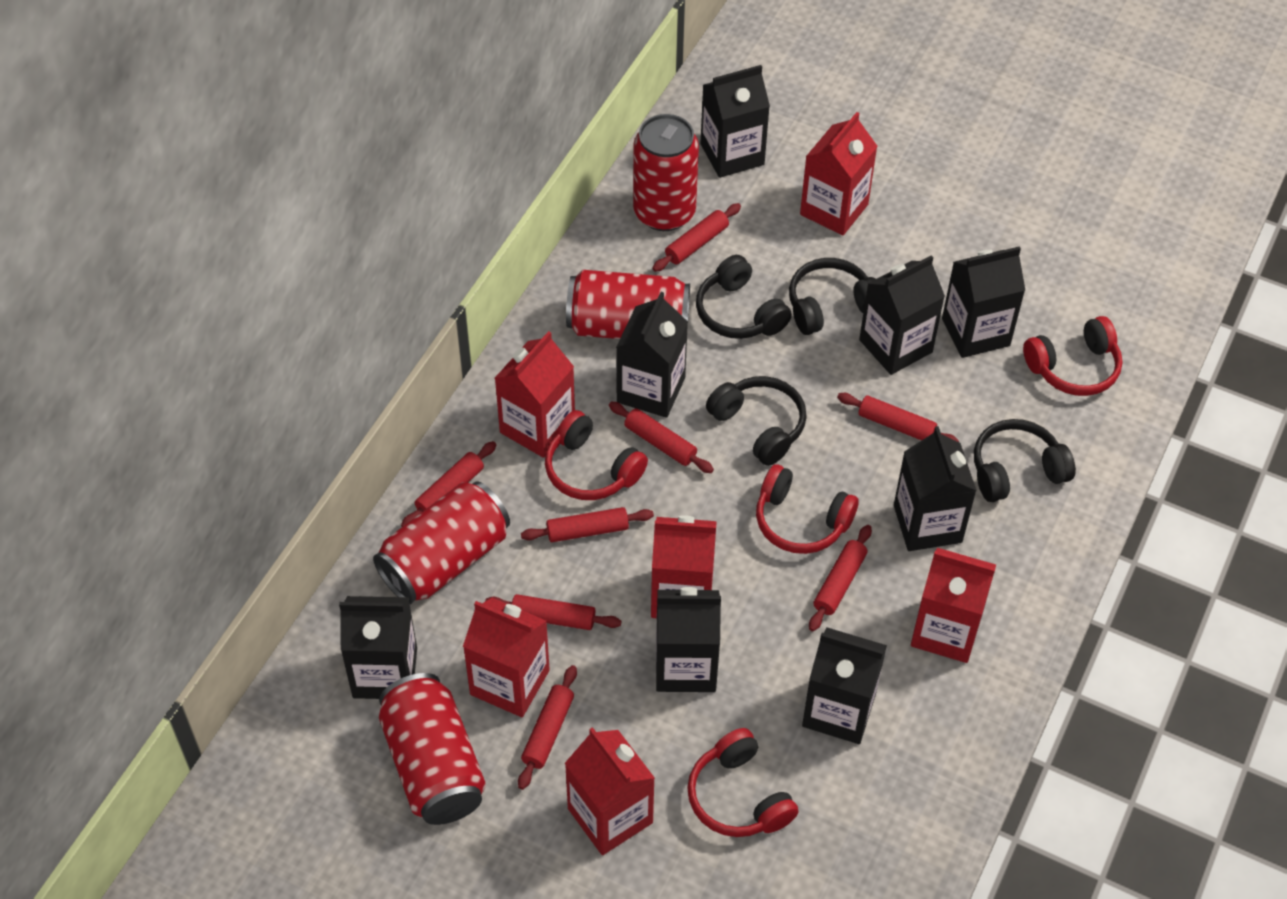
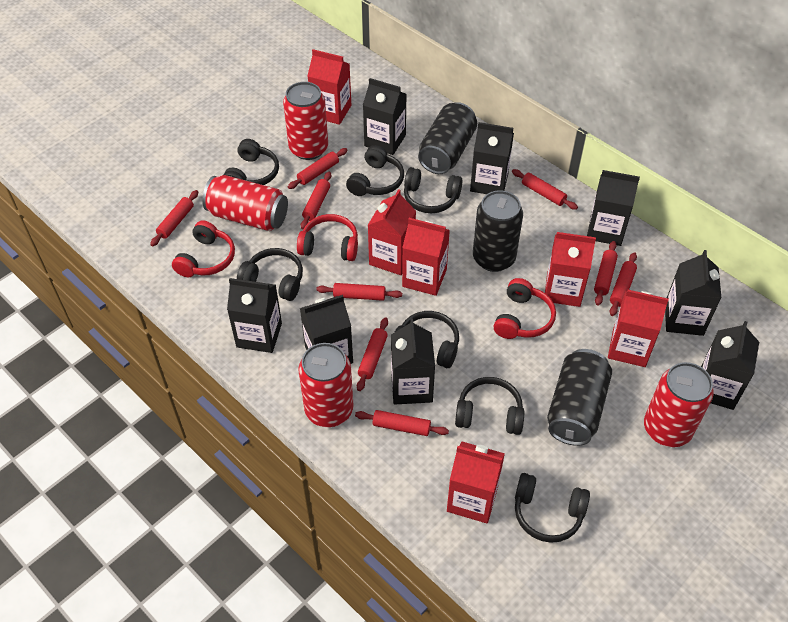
black can: 0 -> 3
black headphones: 4 -> 7
red headphones: 4 -> 3
red rolling pin: 8 -> 9

